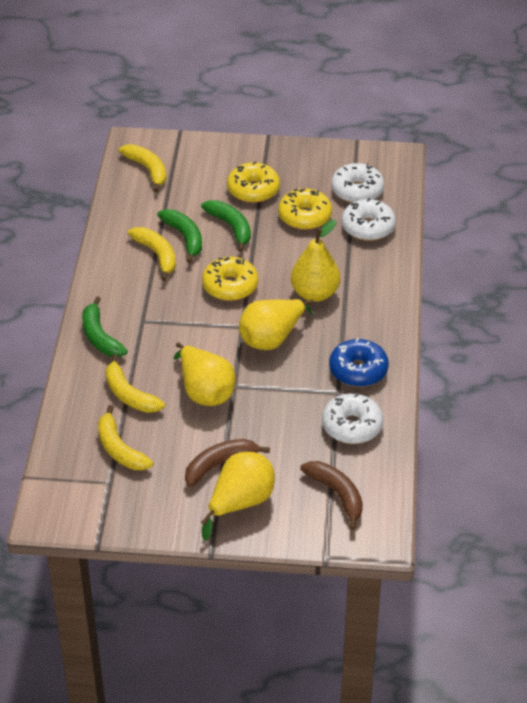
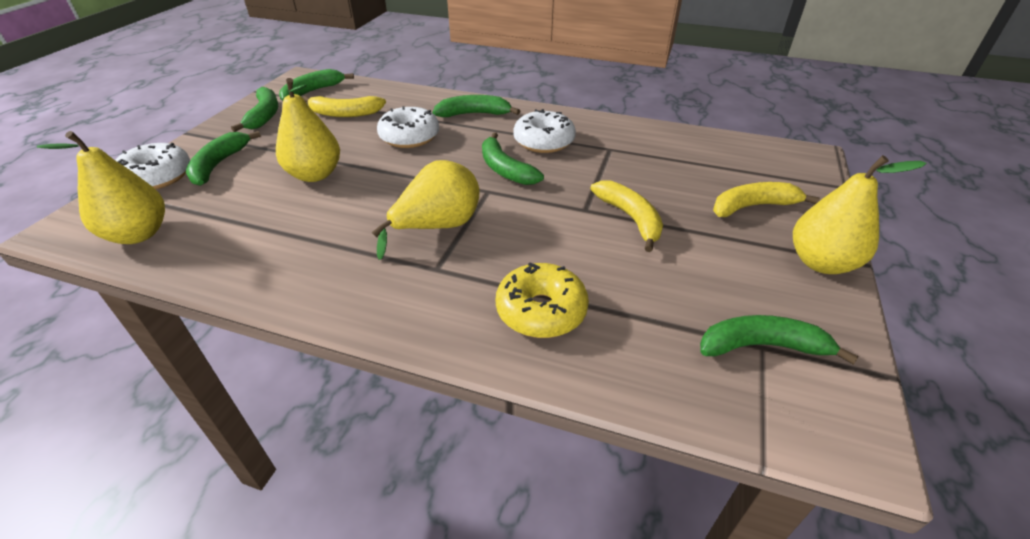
blue donut: 1 -> 0
brown banana: 2 -> 0
green banana: 3 -> 6
yellow banana: 4 -> 3
yellow donut: 3 -> 1

